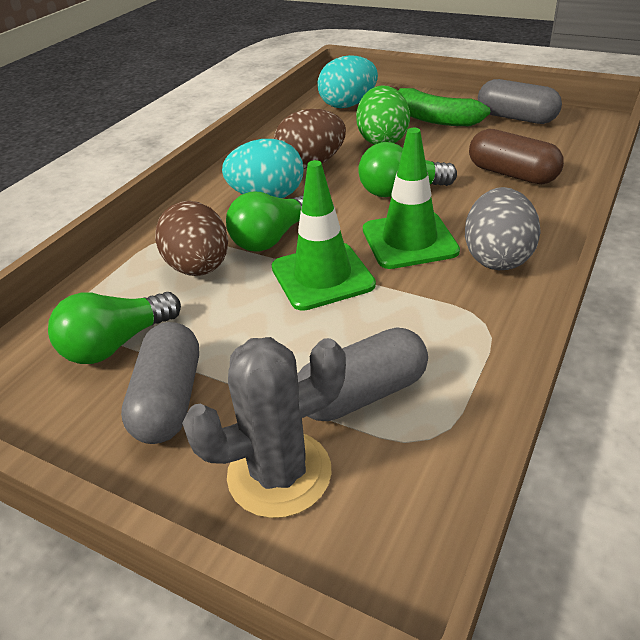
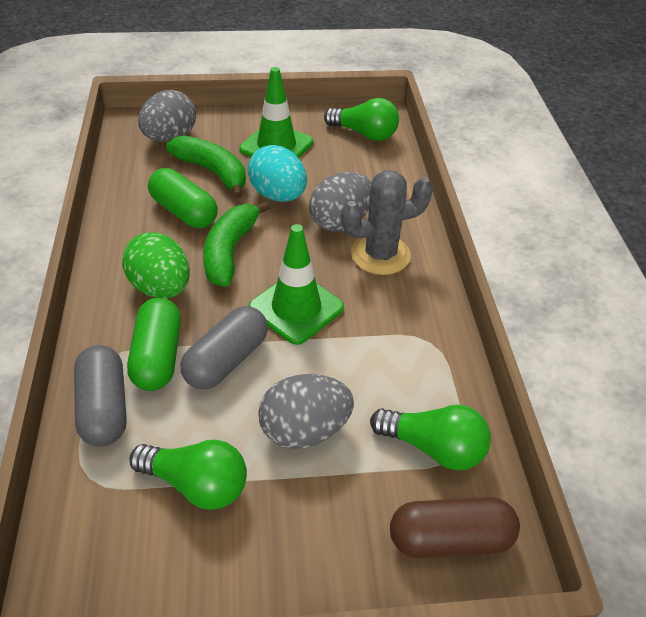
brown egg: 2 -> 0
green banana: 1 -> 2
green capsule: 0 -> 2
grey capsule: 3 -> 2
grey egg: 1 -> 3
turquoise egg: 2 -> 1

